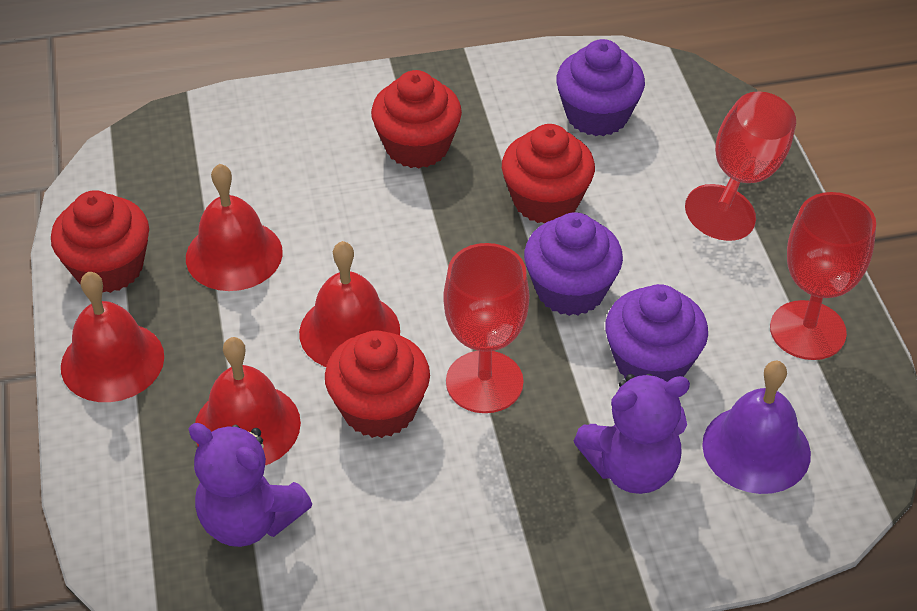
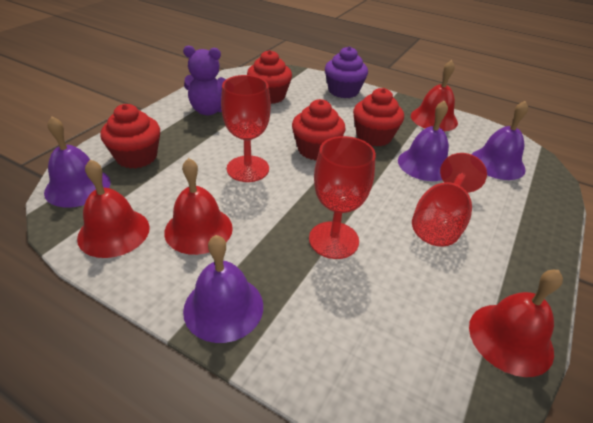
purple bell: 1 -> 4
purple cupcake: 3 -> 1
purple teddy bear: 2 -> 1

